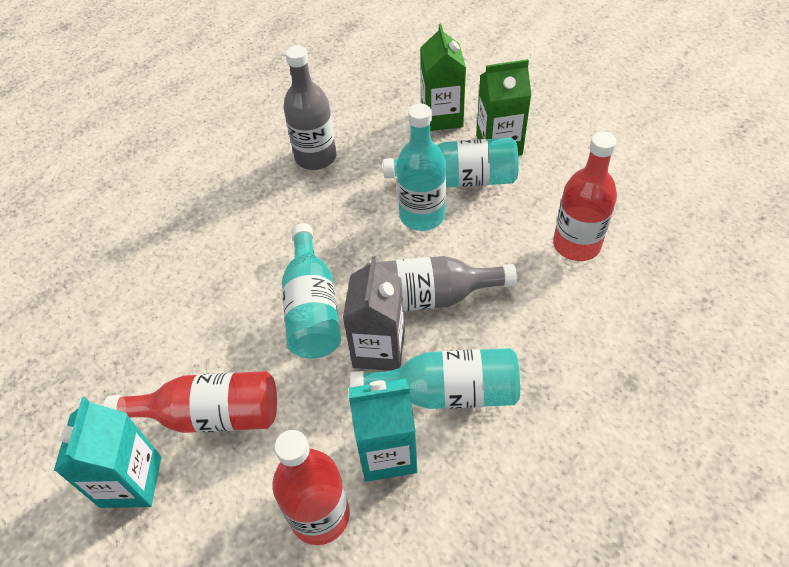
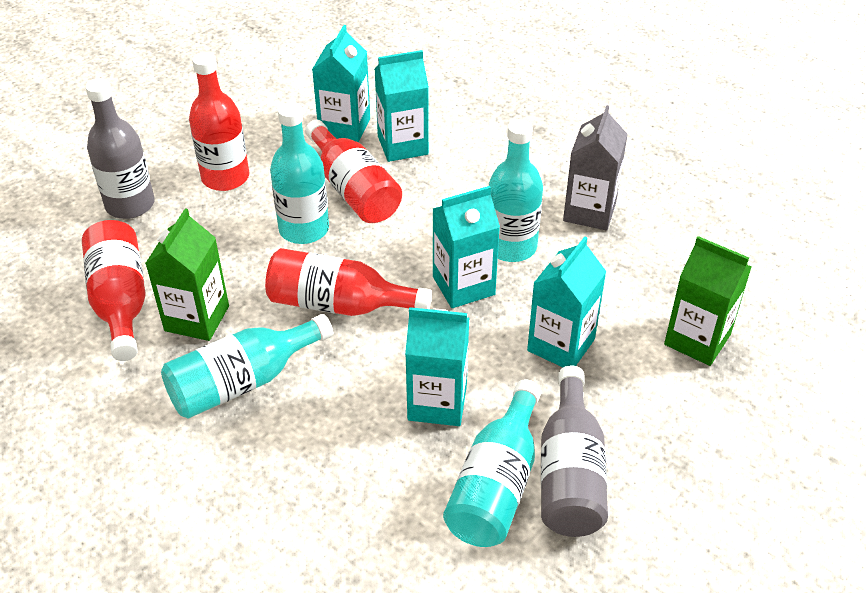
red bottle: 3 -> 4
turquoise carton: 2 -> 5

